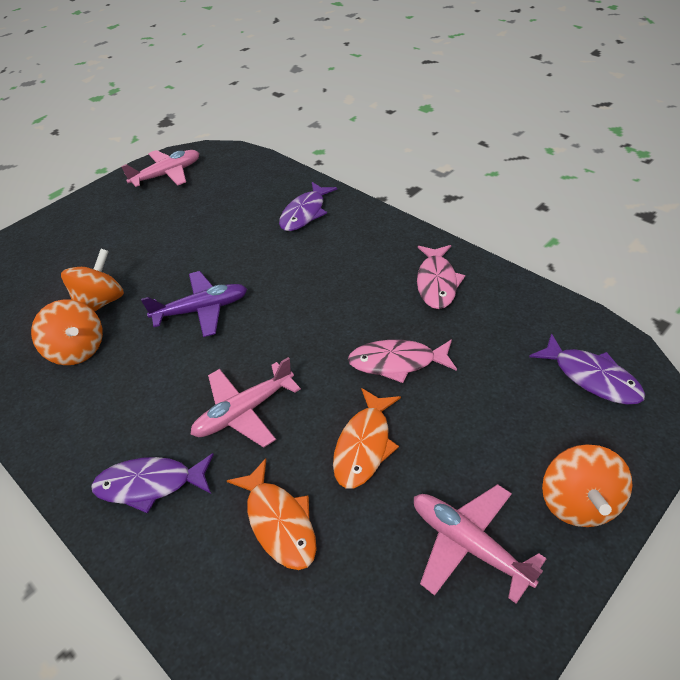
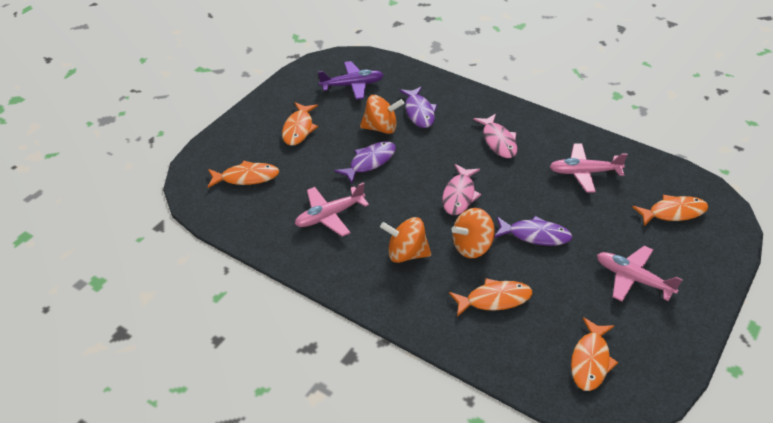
orange fish: 2 -> 5

